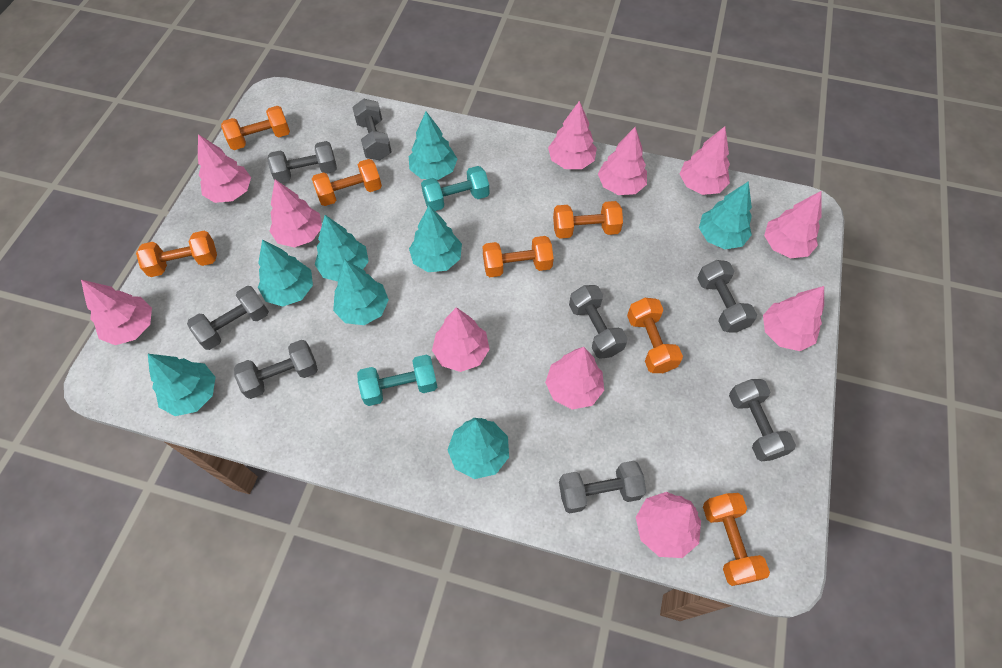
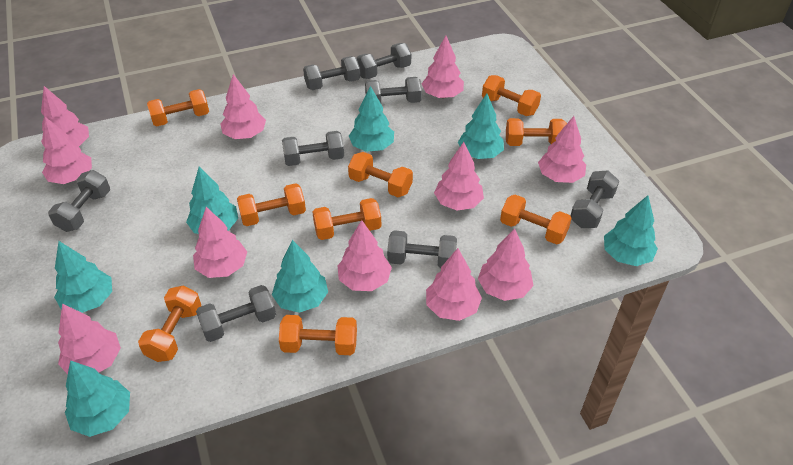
orange dumbbell: 7 -> 9
turquoise dumbbell: 2 -> 0
turquoise tree: 8 -> 7

